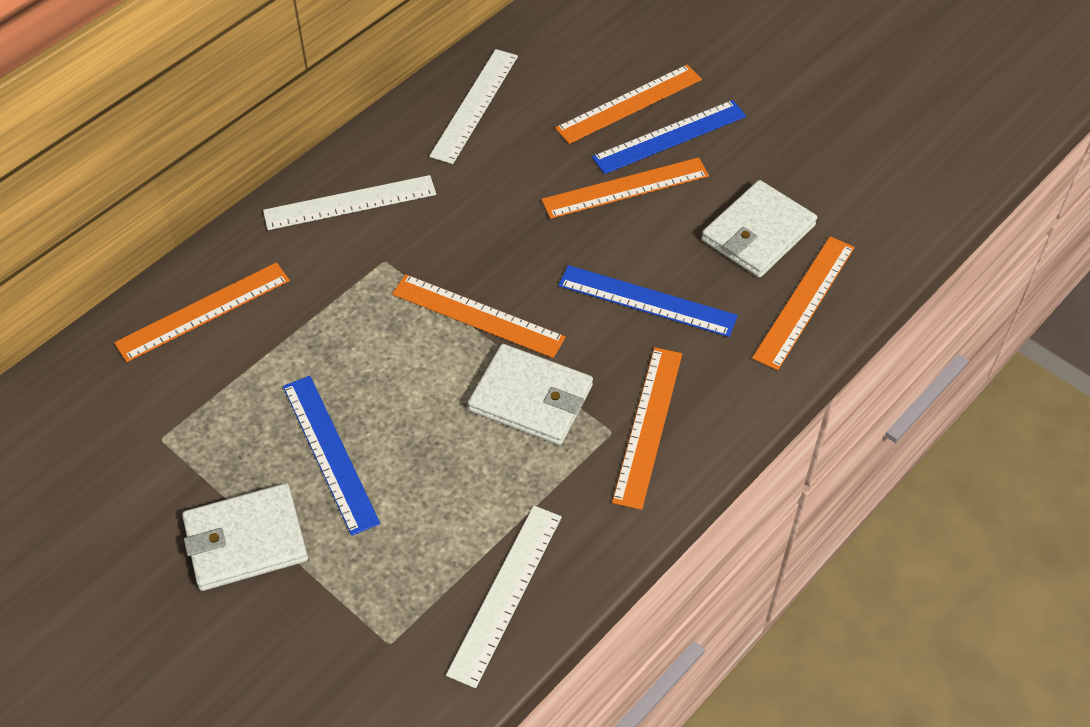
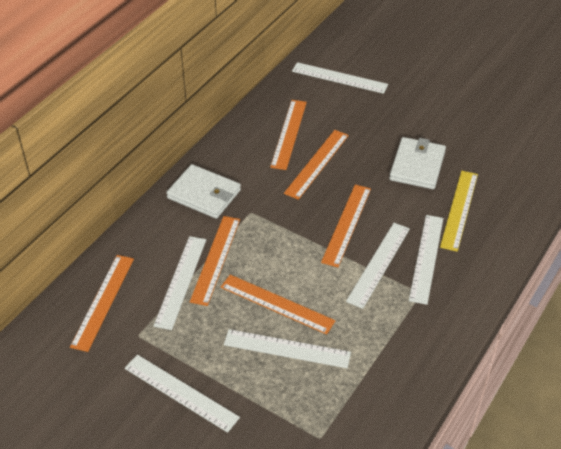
blue ruler: 3 -> 0
white ruler: 3 -> 6
white wallet: 3 -> 2
yellow ruler: 0 -> 1

